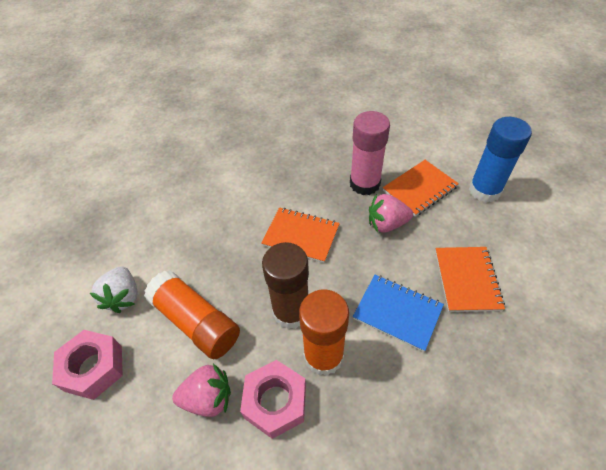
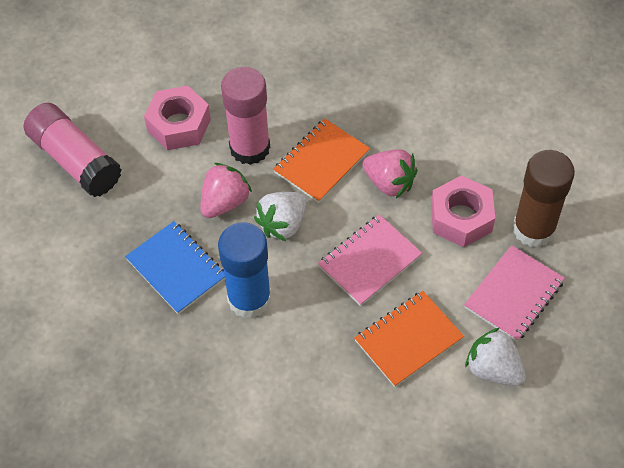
orange glue stick: 2 -> 0
orange notebook: 3 -> 2
pink glue stick: 1 -> 2
pink notebook: 0 -> 2
white strawberry: 1 -> 2

